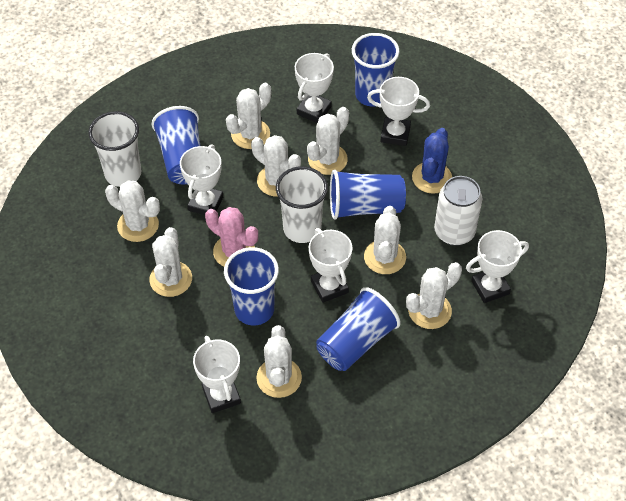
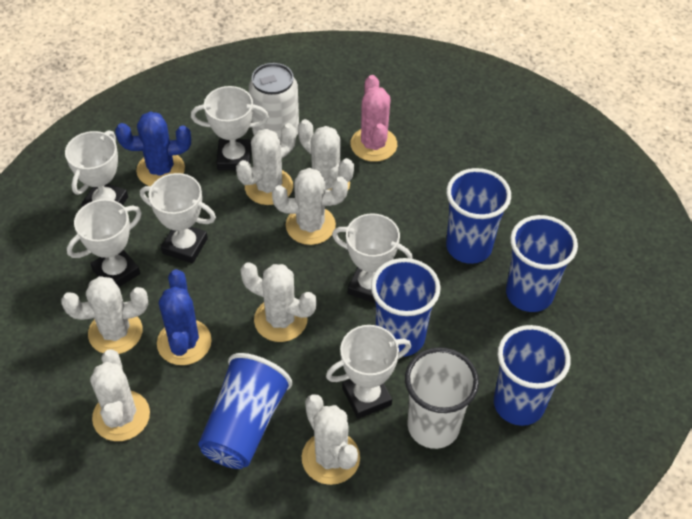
blue cactus: 1 -> 2
white cactus: 8 -> 7
white cup: 2 -> 1

